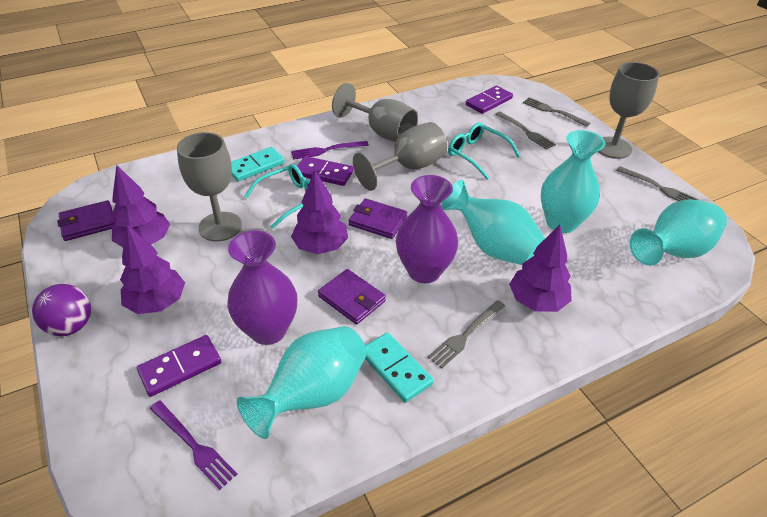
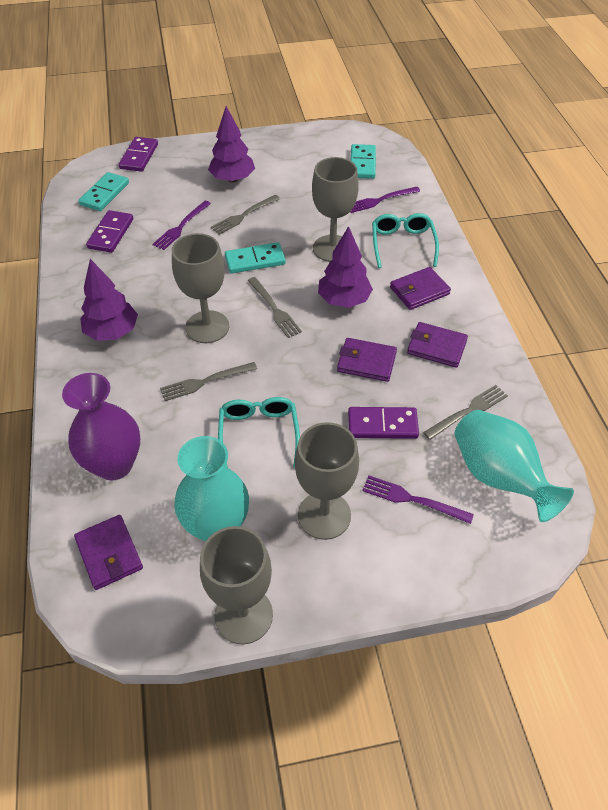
purple ball: 1 -> 0
purple fork: 2 -> 3
purple tree: 4 -> 3
purple vase: 2 -> 1
purple wallet: 3 -> 4
turquoise domino: 2 -> 3
turquoise vase: 4 -> 2

